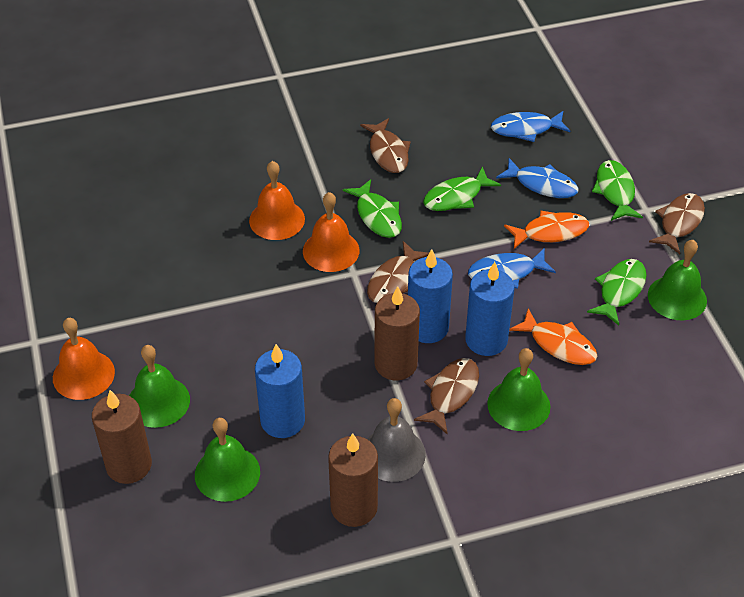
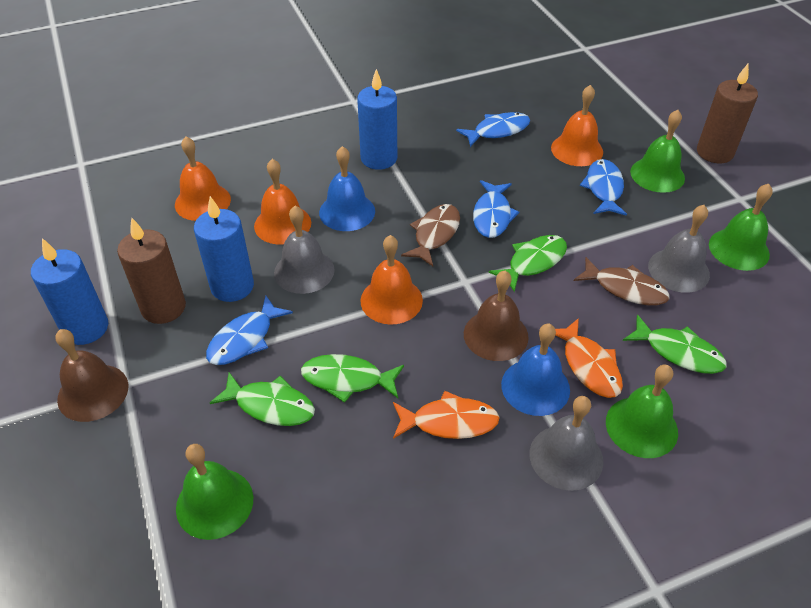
blue bell: 0 -> 2
blue fish: 3 -> 4
brown bell: 0 -> 2
brown candle: 3 -> 2
brown fish: 4 -> 2
grey bell: 1 -> 3
orange bell: 3 -> 4

